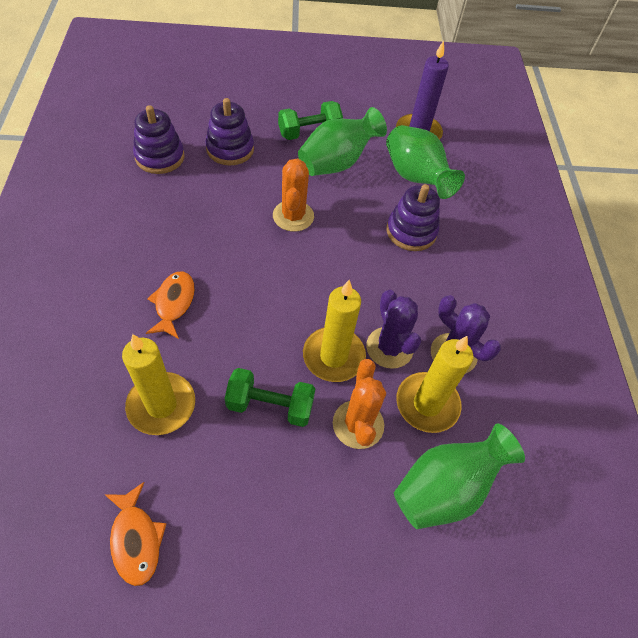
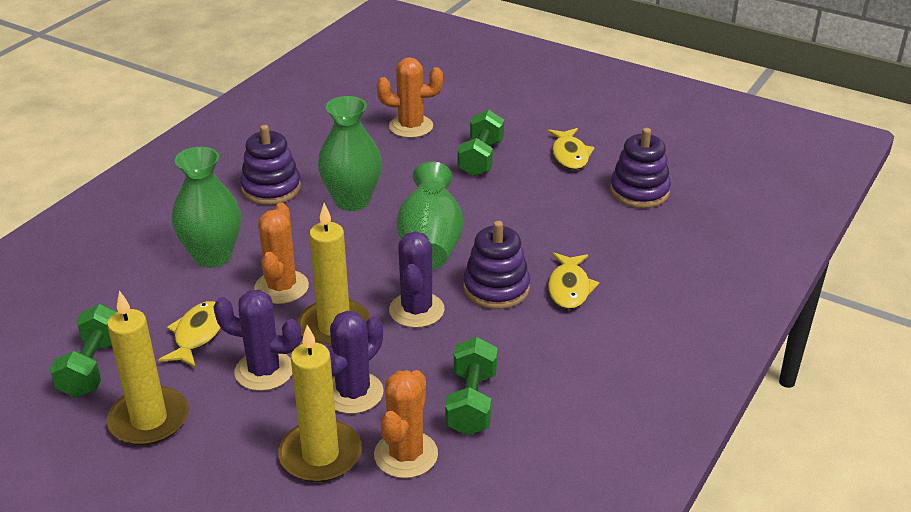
green dumbbell: 2 -> 3
orange cactus: 2 -> 3
orange fish: 2 -> 0
purple cactus: 2 -> 3
purple candle: 1 -> 0
yellow fish: 0 -> 3

